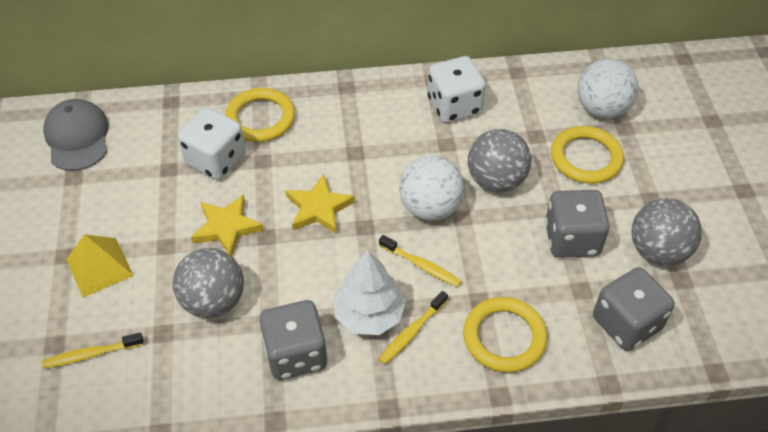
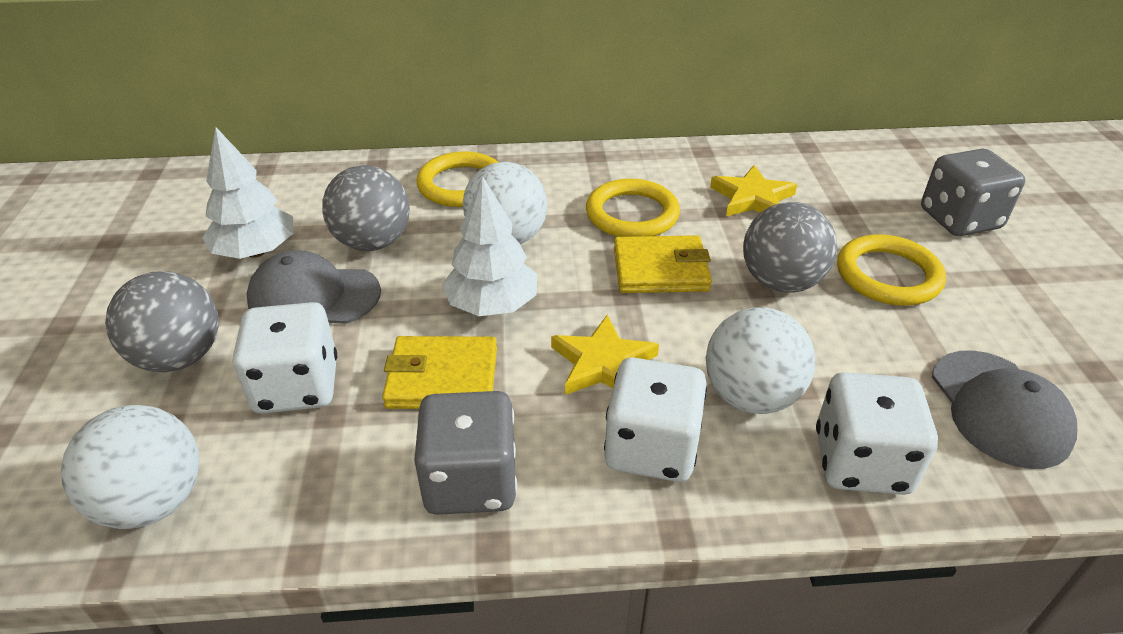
grey cap: 1 -> 2
grey dice: 3 -> 2
white ball: 2 -> 3
white dice: 2 -> 3
white tree: 1 -> 2
yellow pyramid: 1 -> 0
yellow toothbrush: 3 -> 0
yellow wallet: 0 -> 2

